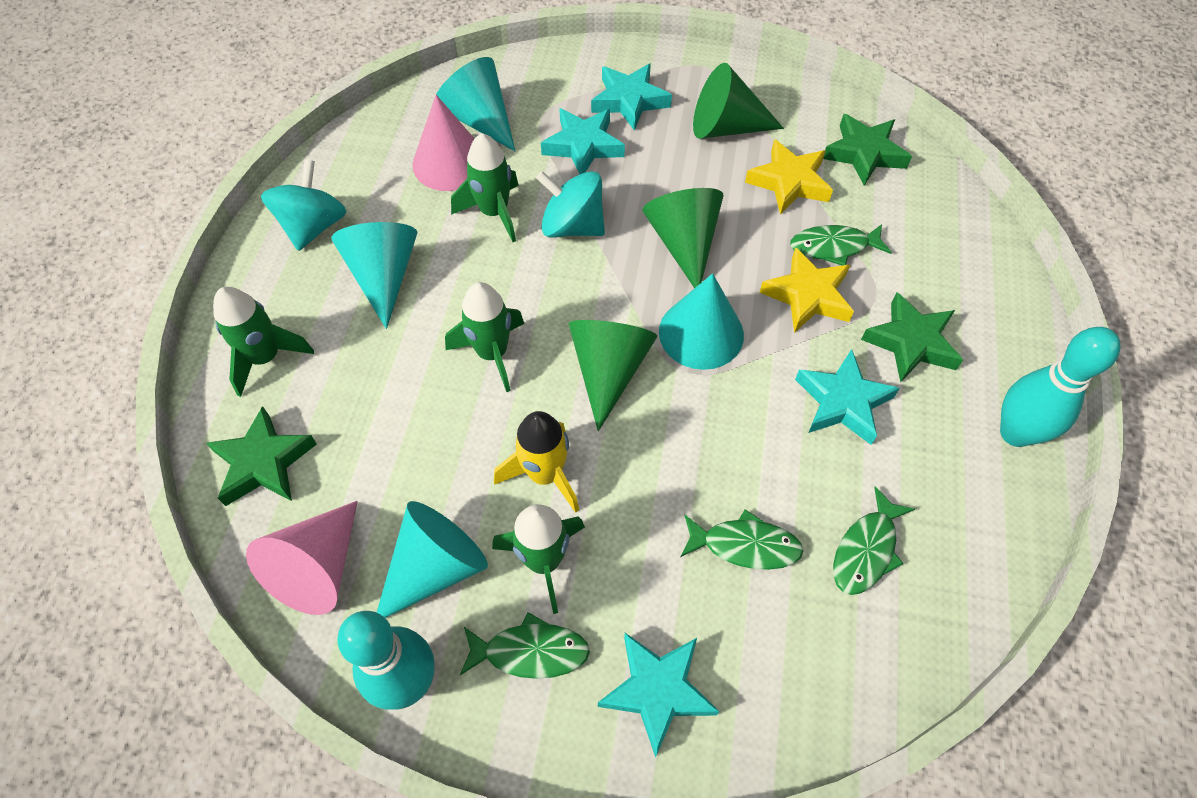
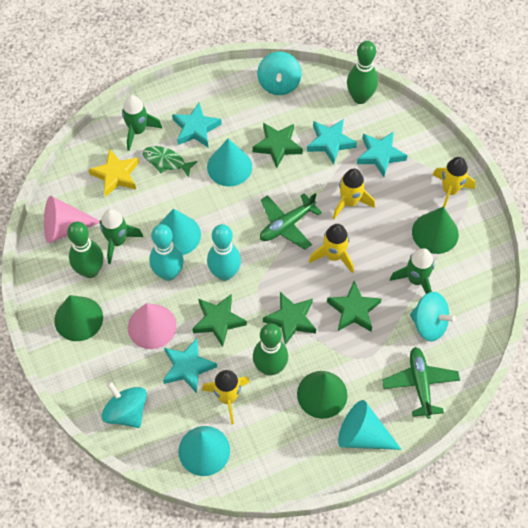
green bowling pin: 0 -> 3
green fish: 4 -> 1
green plane: 0 -> 2
green rocket: 4 -> 3
green star: 3 -> 4
turquoise spinning top: 2 -> 3
yellow rocket: 1 -> 4
yellow star: 2 -> 1

